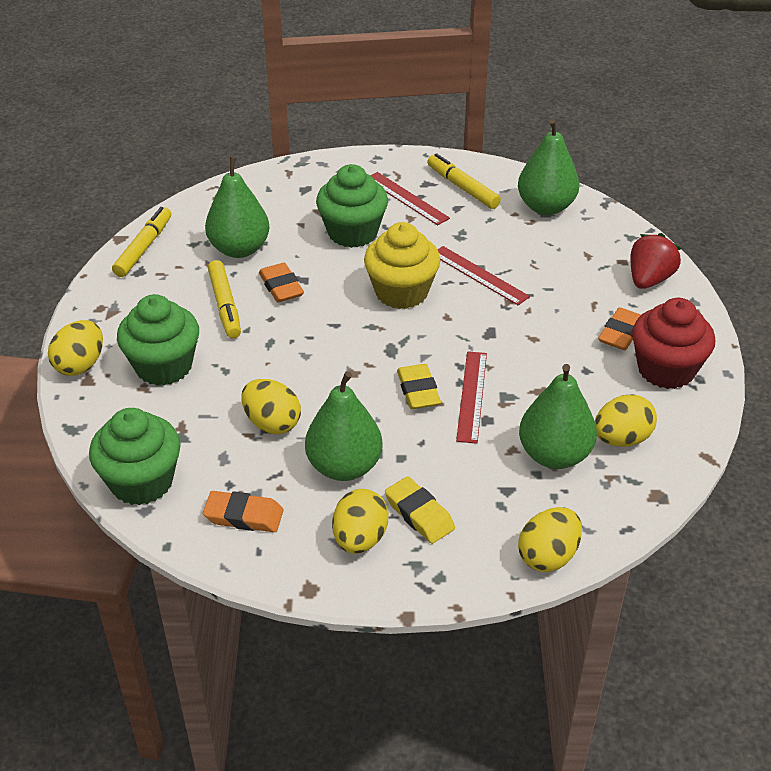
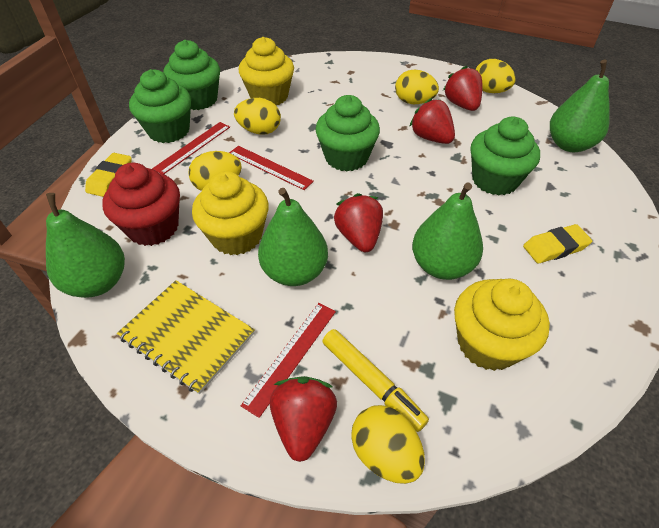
green cupcake: 3 -> 4
orange eraser: 3 -> 0
red strawberry: 1 -> 4
yellow cupcake: 1 -> 3
yellow marker: 3 -> 1
yellow notebook: 0 -> 1

